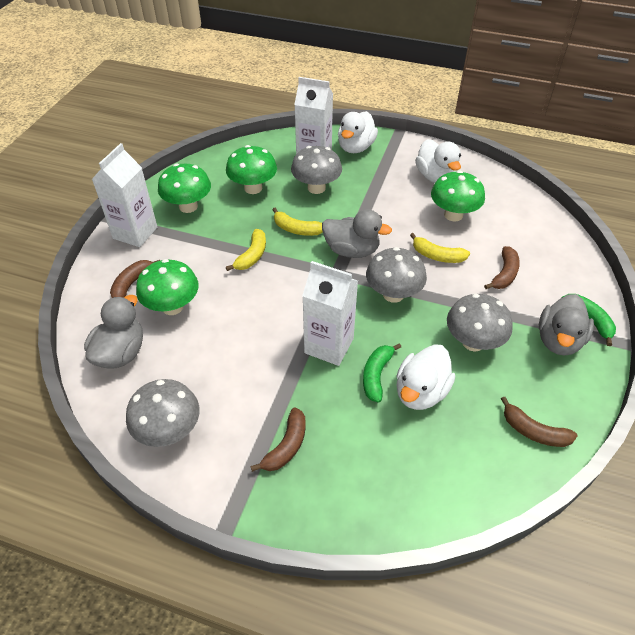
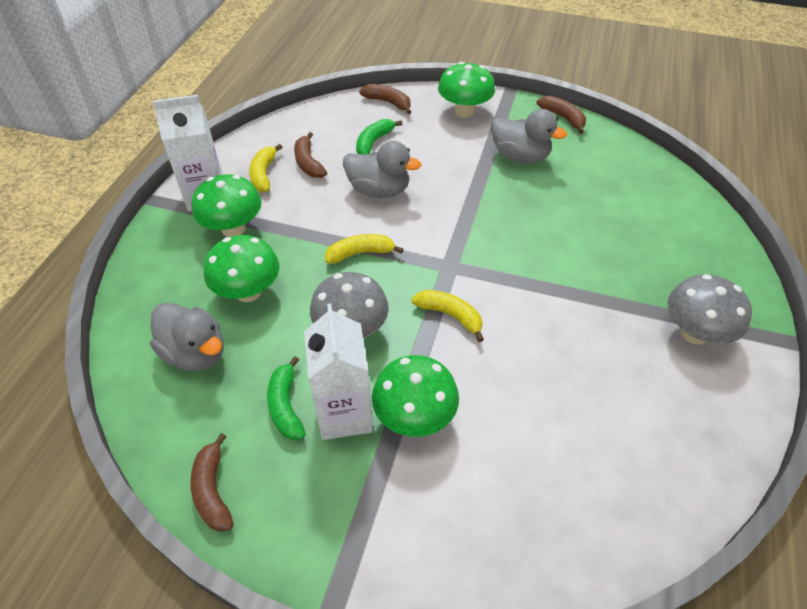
grey mushroom: 4 -> 2
white carton: 3 -> 2
white duck: 3 -> 0

